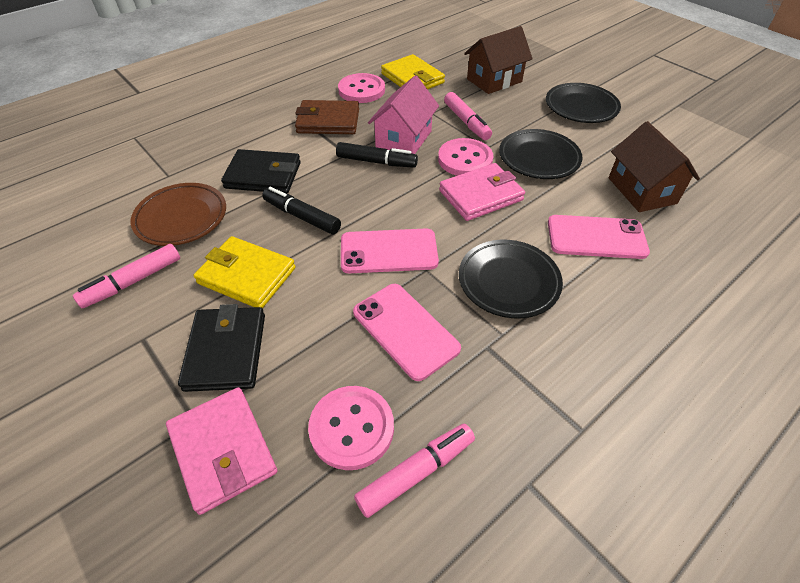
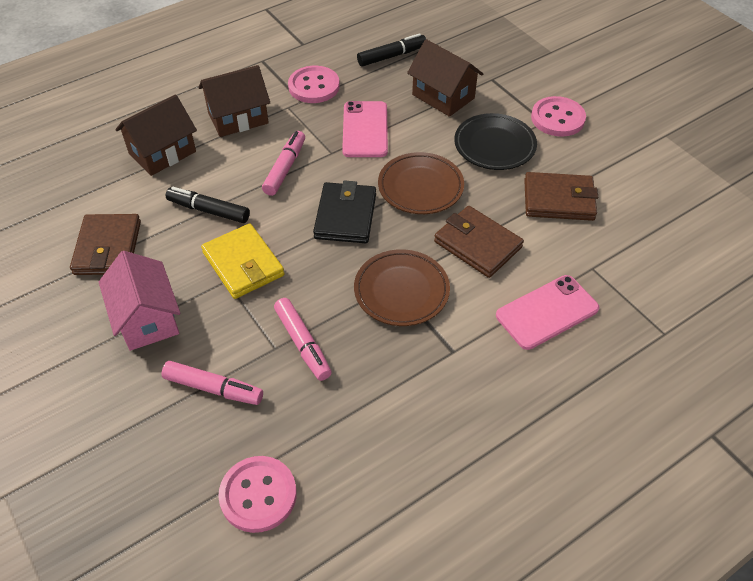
black plate: 3 -> 1
black wallet: 2 -> 1
brown house: 2 -> 3
brown plate: 1 -> 2
brown wallet: 1 -> 3
pink phone: 3 -> 2
pink wallet: 2 -> 0
yellow wallet: 2 -> 1

